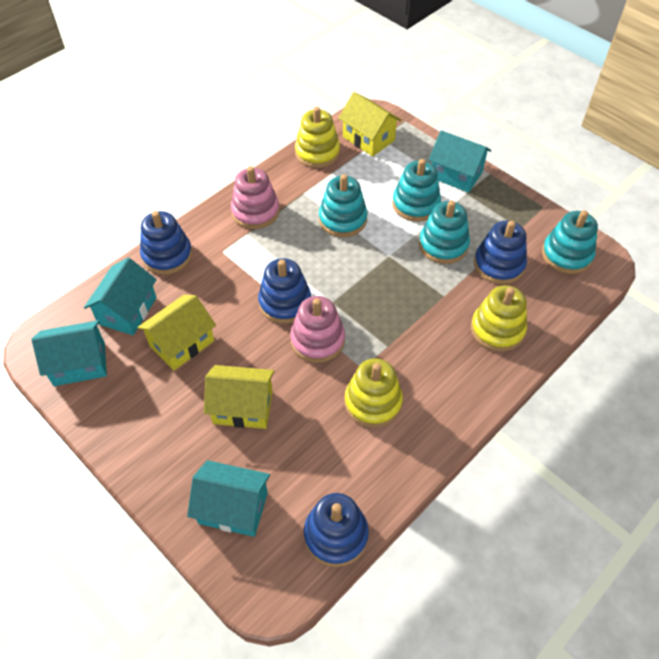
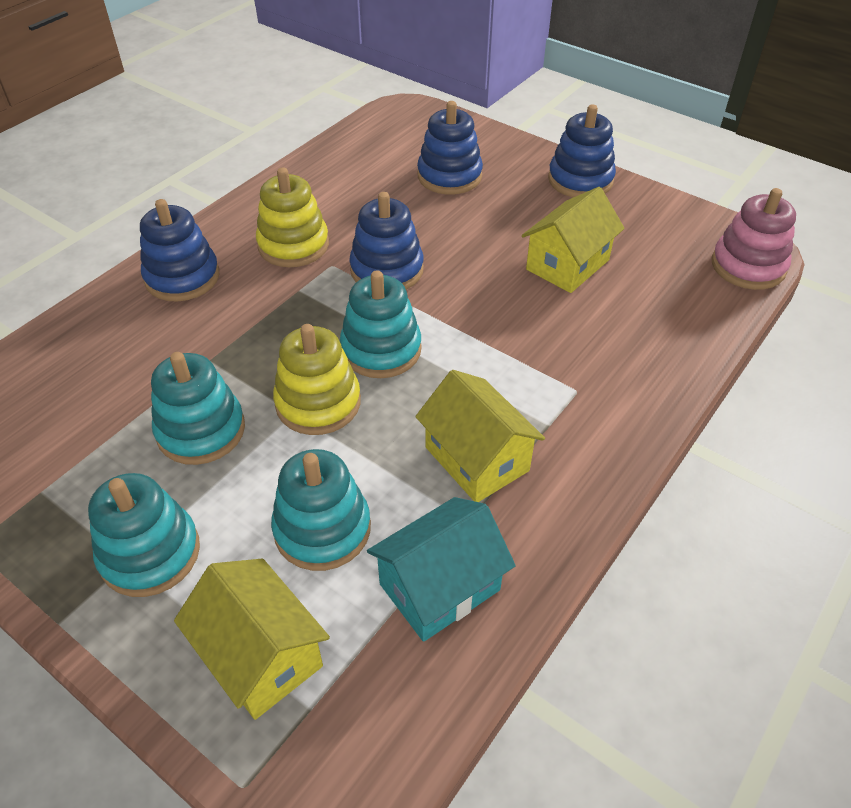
pink stacking toy: 2 -> 1
turquoise house: 4 -> 1
yellow stacking toy: 3 -> 2

